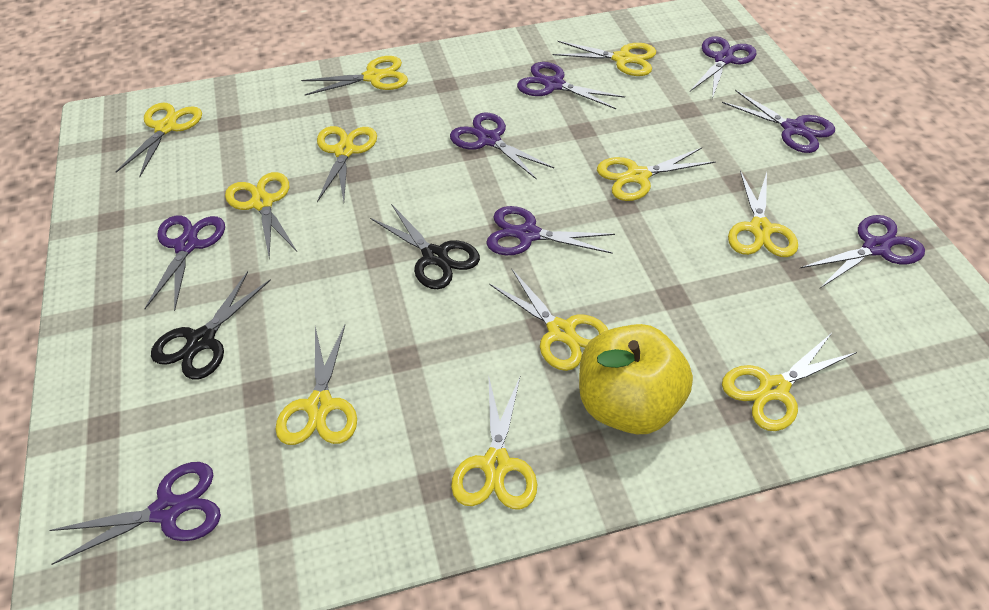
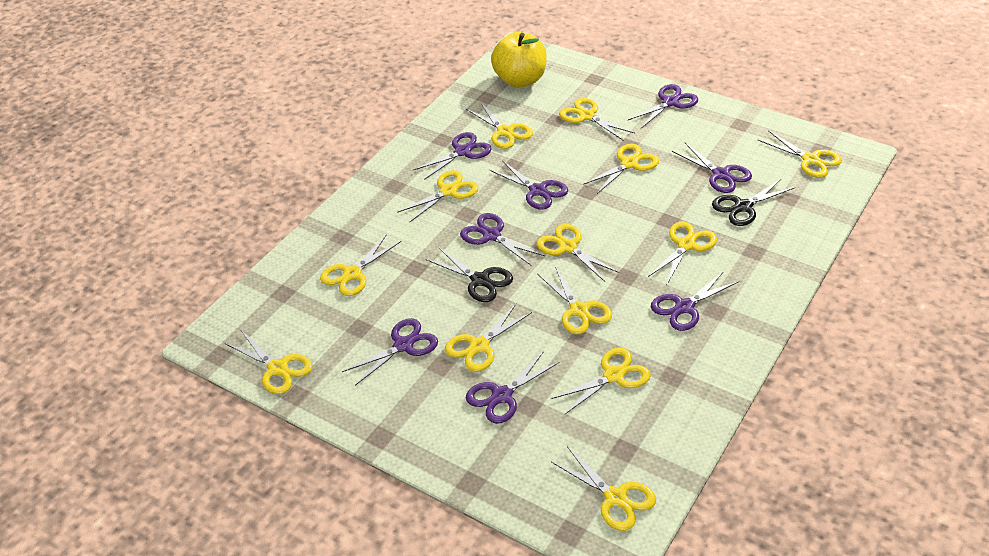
yellow scissors: 11 -> 13

